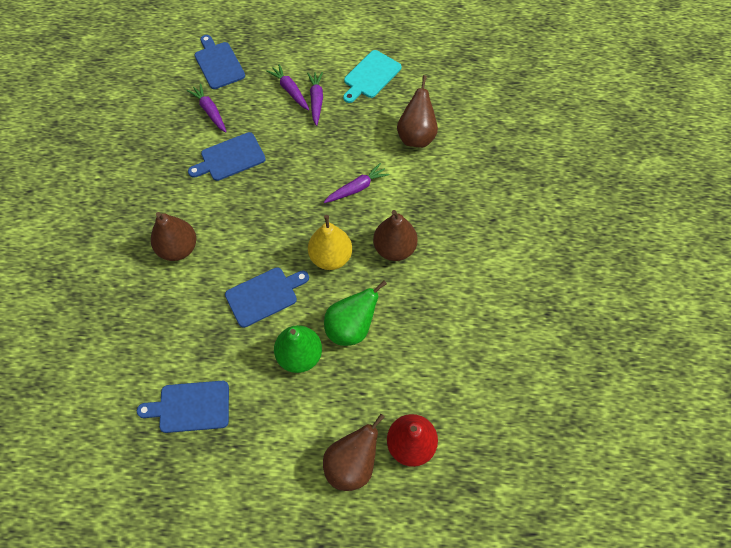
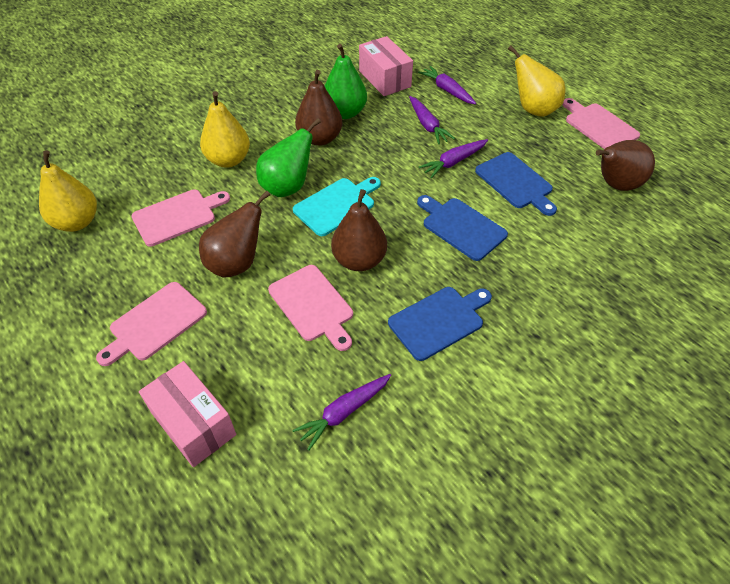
blue cutting board: 4 -> 3
pink box: 0 -> 2
pink cutting board: 0 -> 4
red pear: 1 -> 0
yellow pear: 1 -> 3

